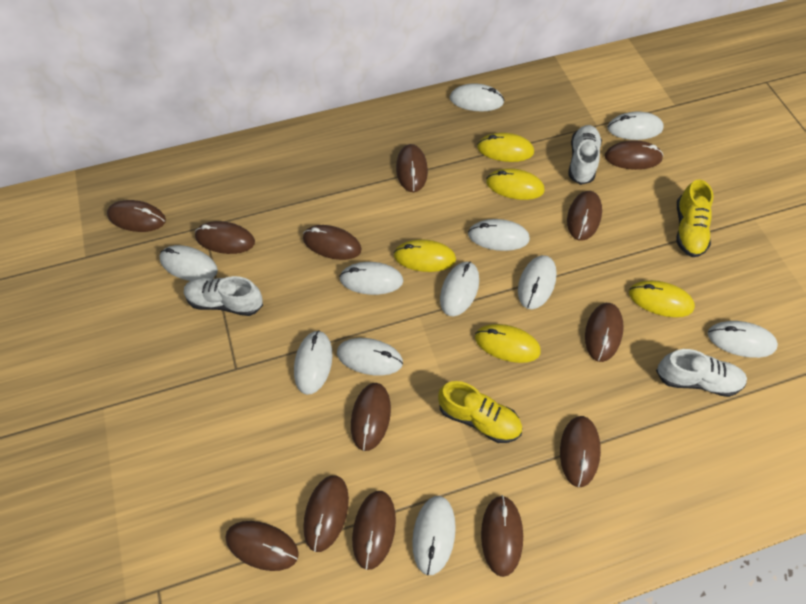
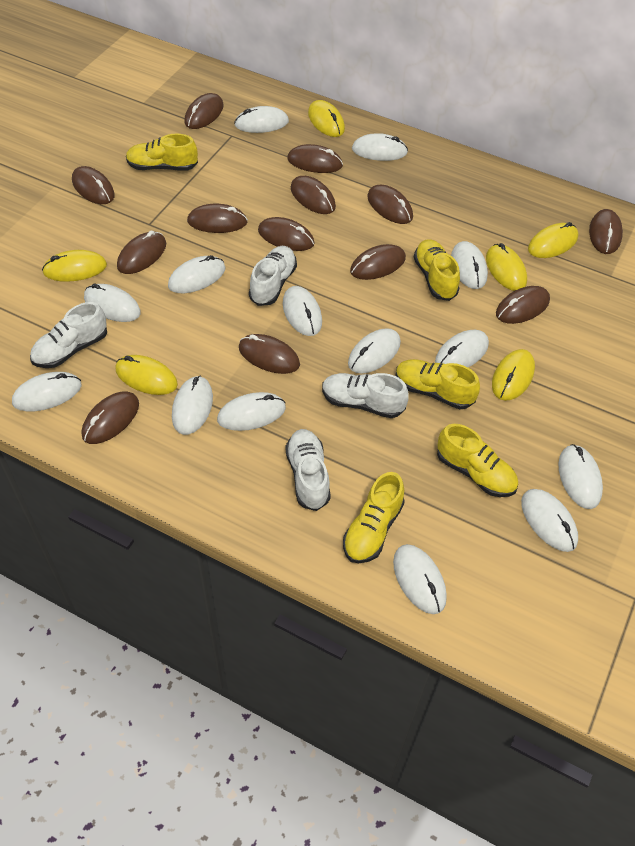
white mouse: 11 -> 14
white shoe: 3 -> 4
yellow mouse: 5 -> 6
yellow shoe: 2 -> 5

